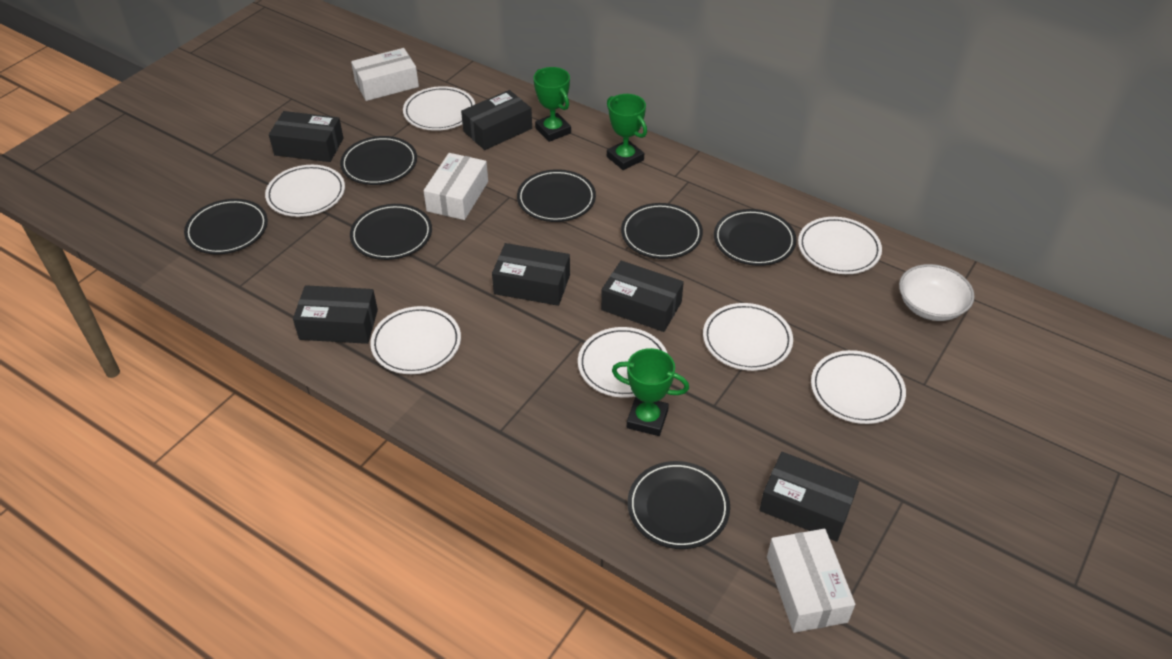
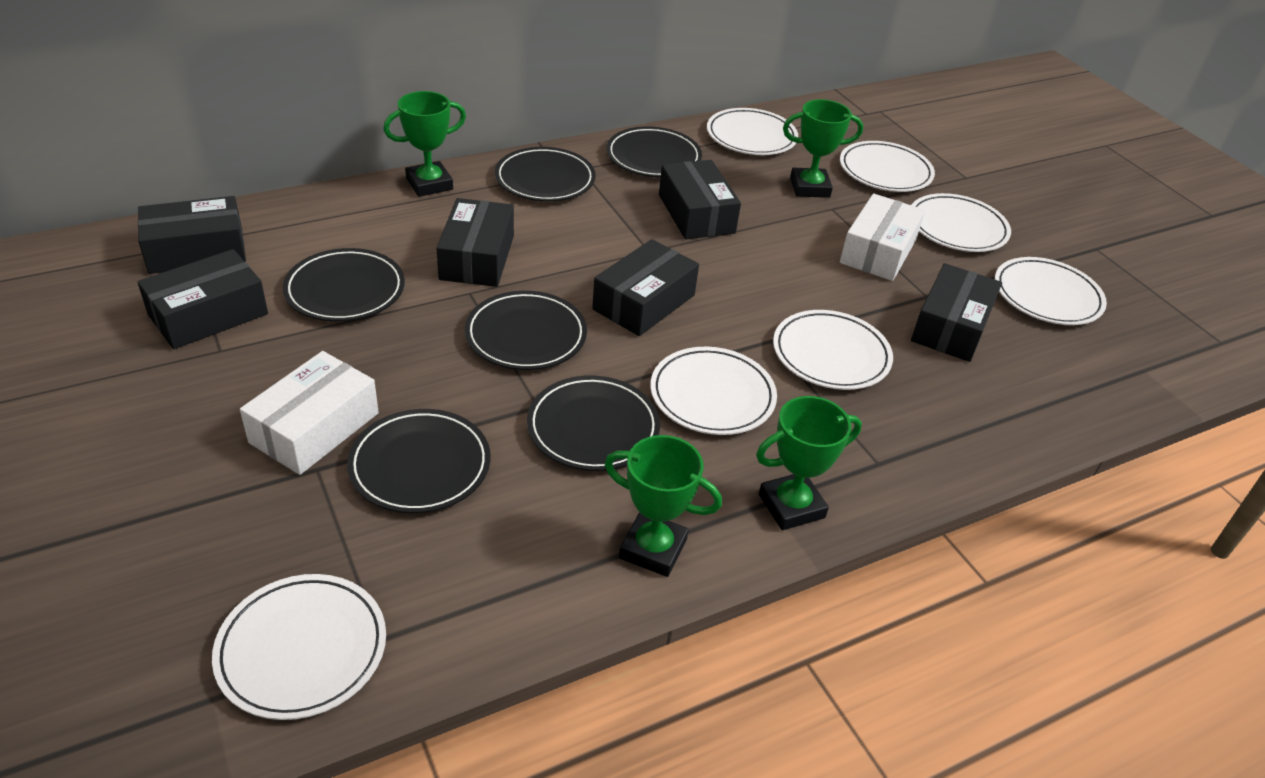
black plate: 7 -> 6
green trophy: 3 -> 4
white bowl: 1 -> 0
white box: 3 -> 2

